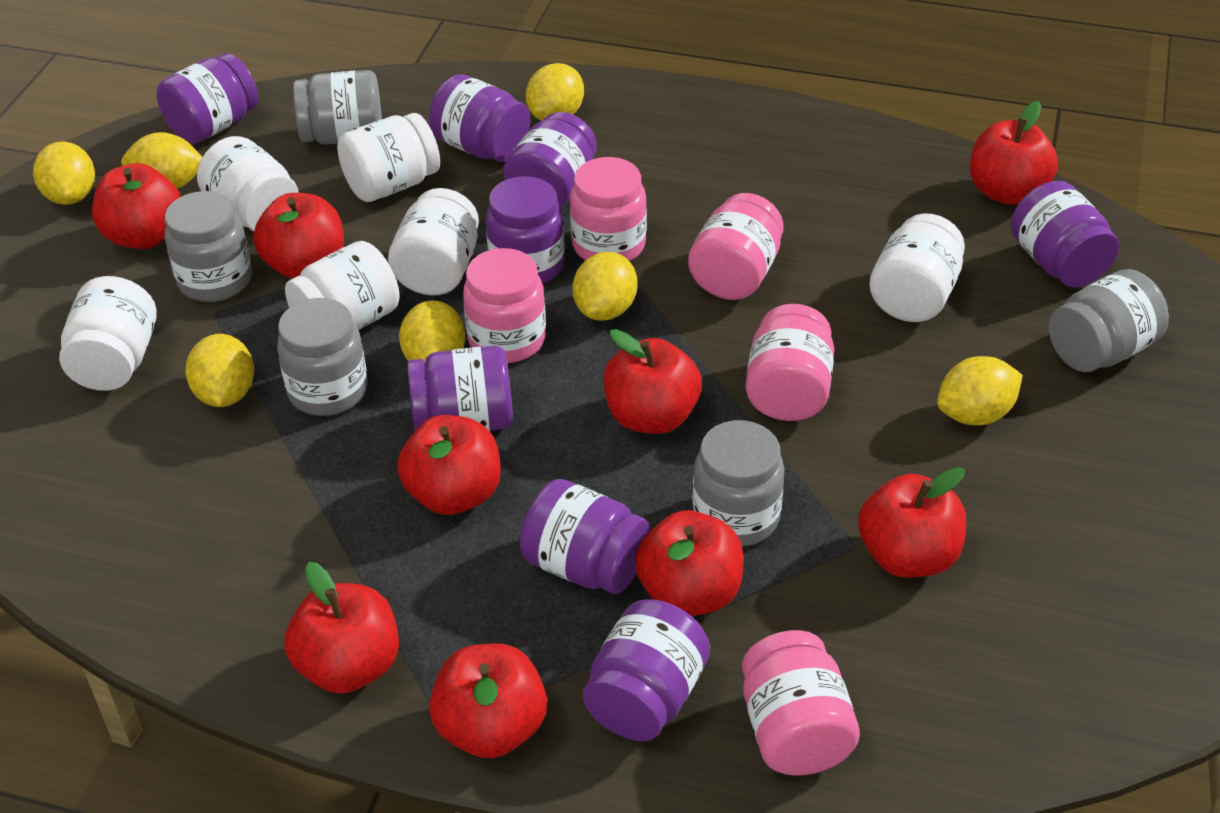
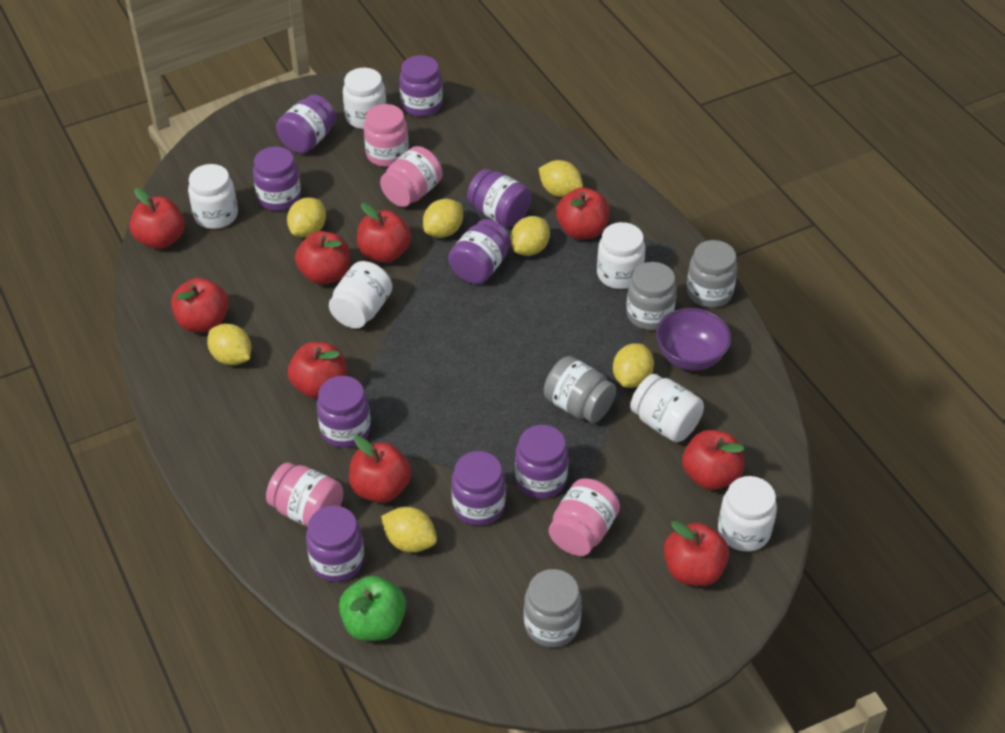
green apple: 0 -> 1
grey jar: 5 -> 4
pink jar: 5 -> 4
purple bowl: 0 -> 1
purple jar: 8 -> 9

